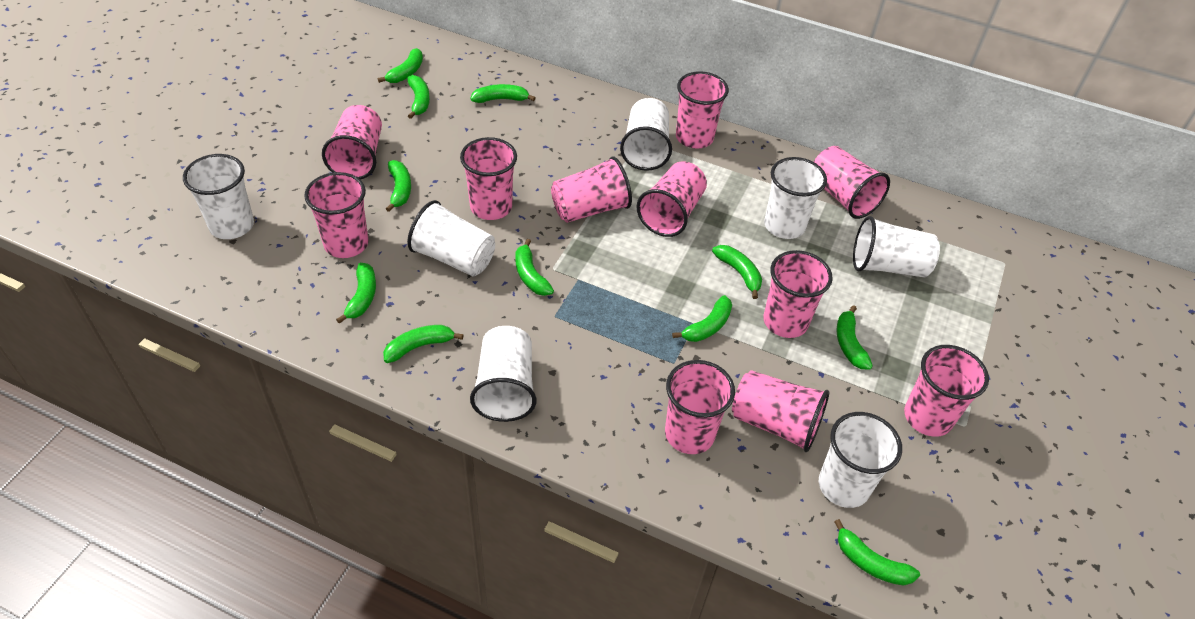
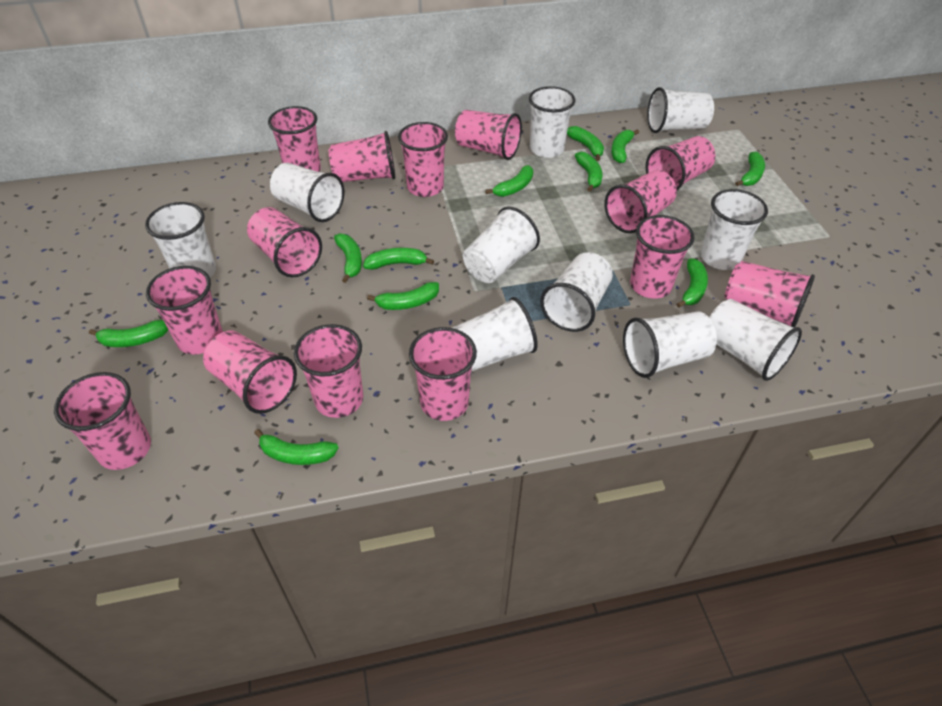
pink cup: 11 -> 14
white cup: 7 -> 10

